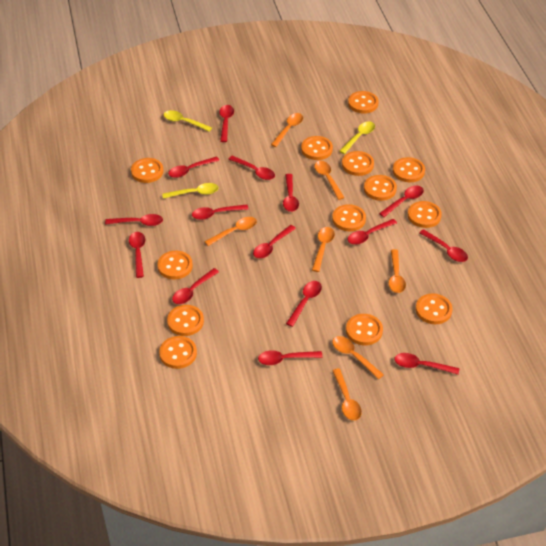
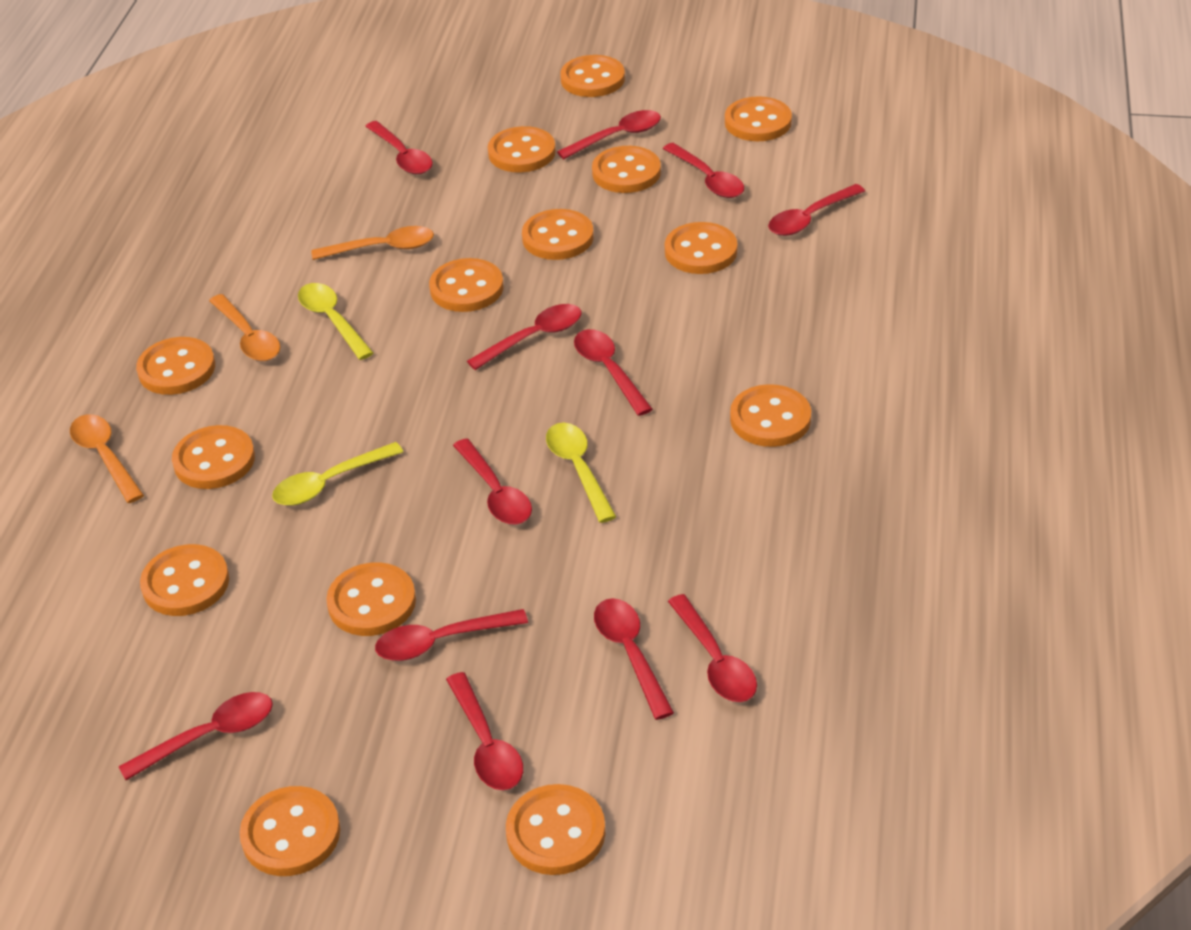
orange button: 13 -> 14
orange spoon: 7 -> 3
red spoon: 15 -> 12

